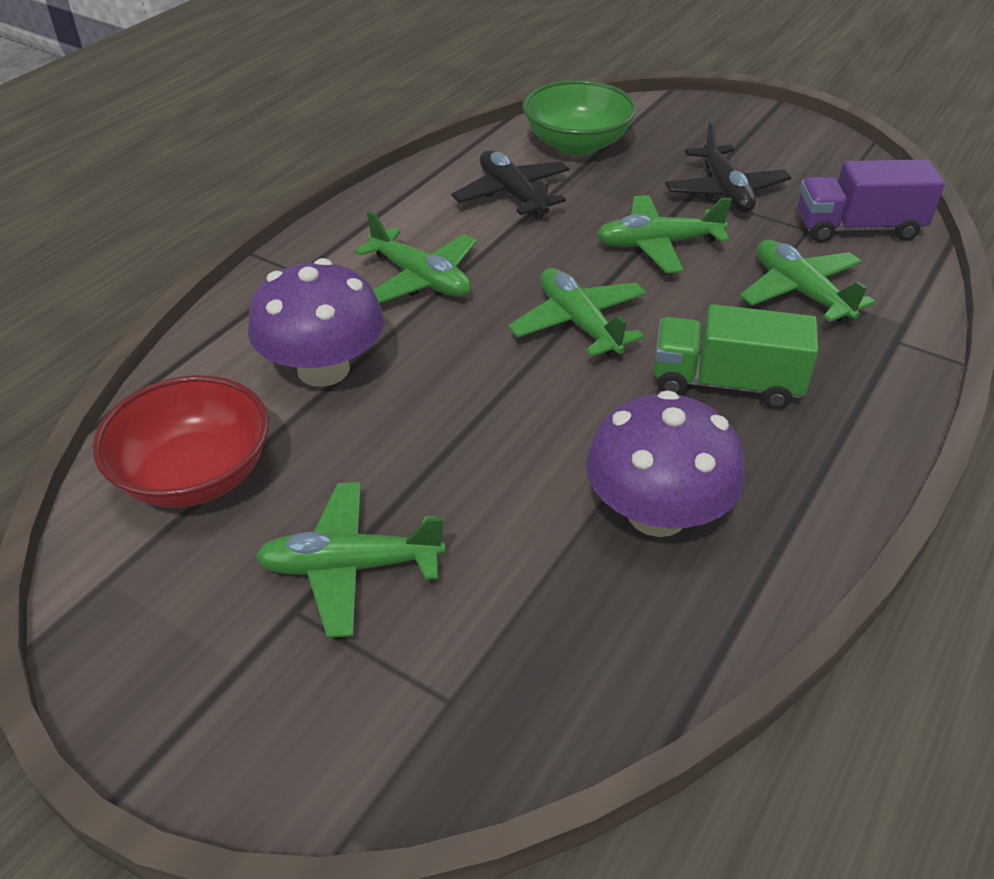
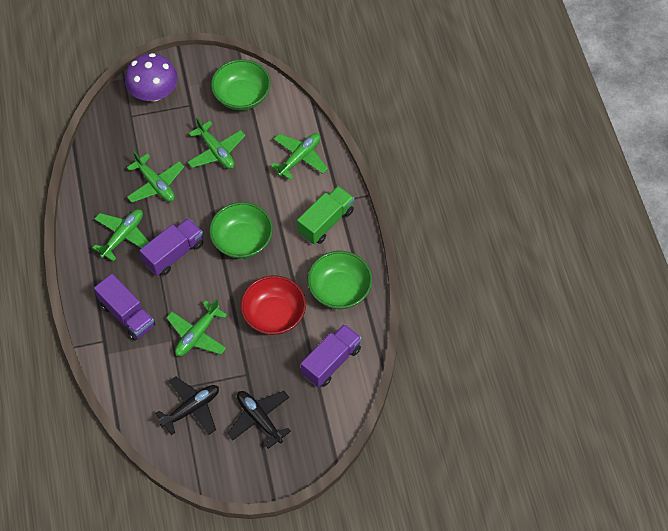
green bowl: 1 -> 3
purple mushroom: 2 -> 1
purple truck: 1 -> 3

